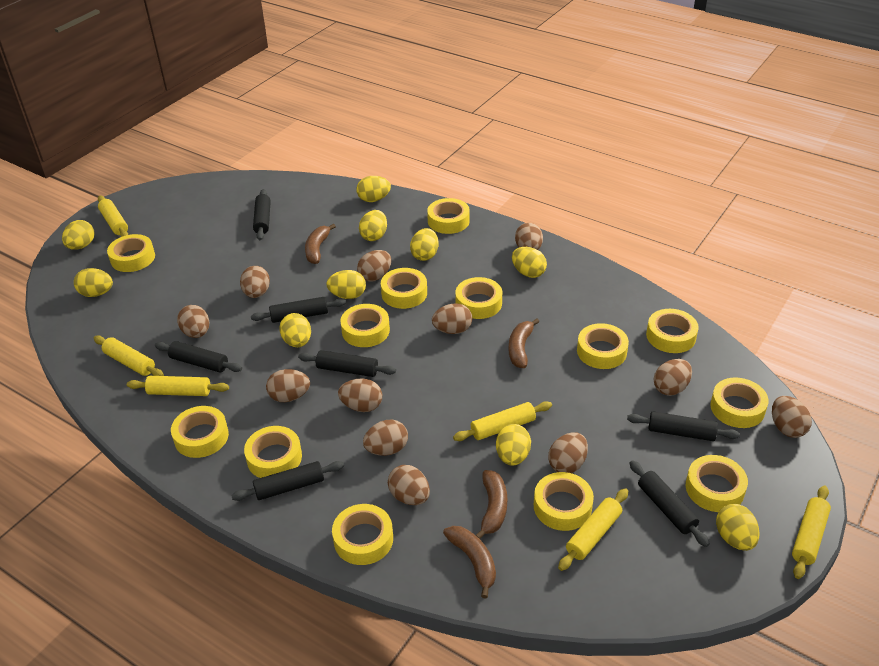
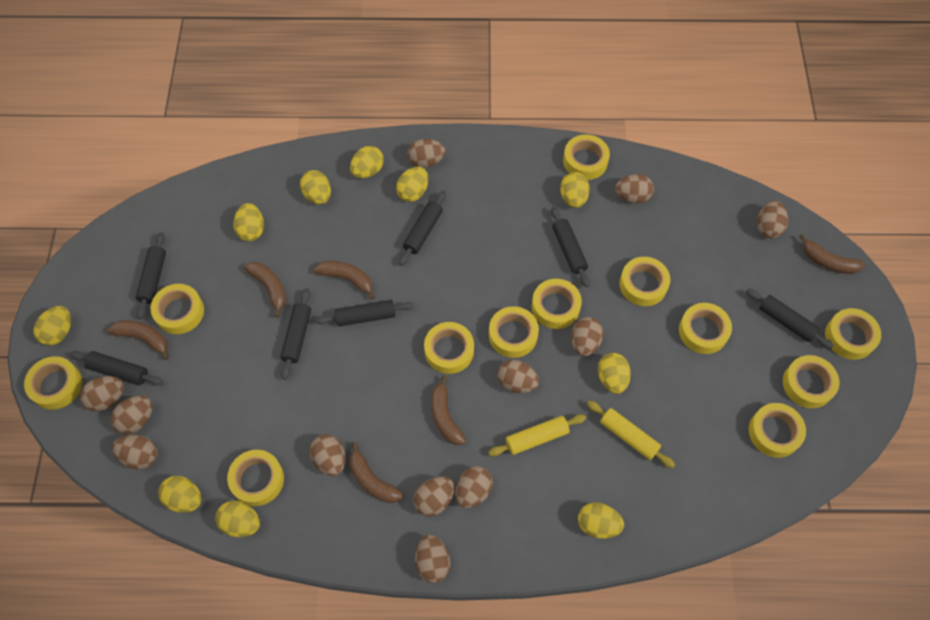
brown banana: 4 -> 6
yellow rolling pin: 6 -> 2
yellow tape: 13 -> 12

